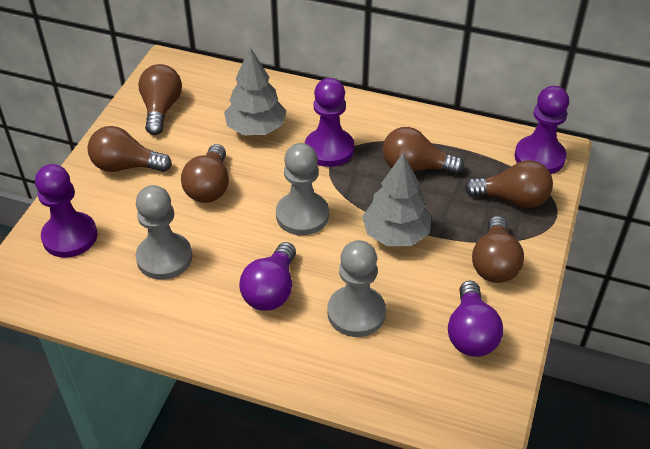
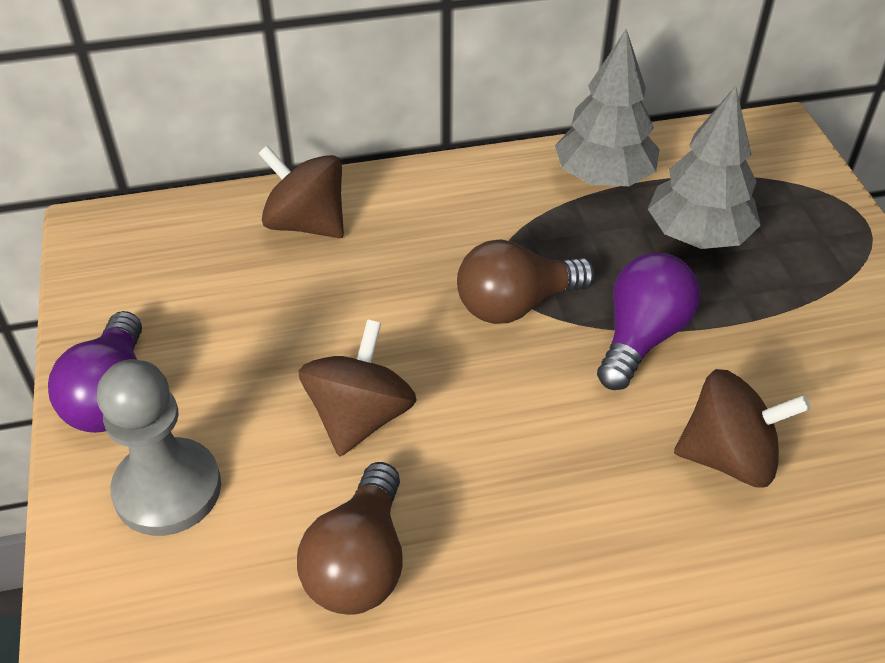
brown light bulb: 6 -> 2
brown spinning top: 0 -> 3
grey pawn: 3 -> 1
purple pawn: 3 -> 0

